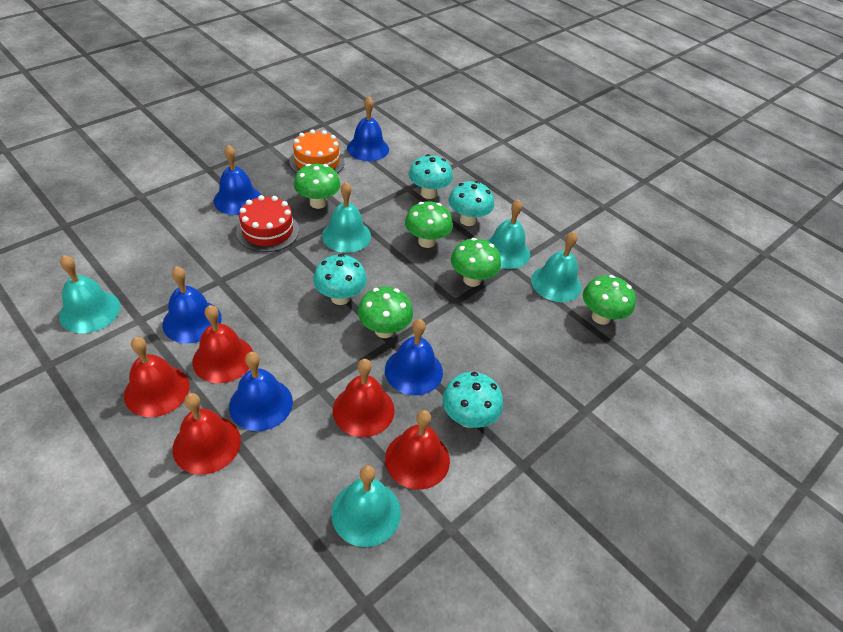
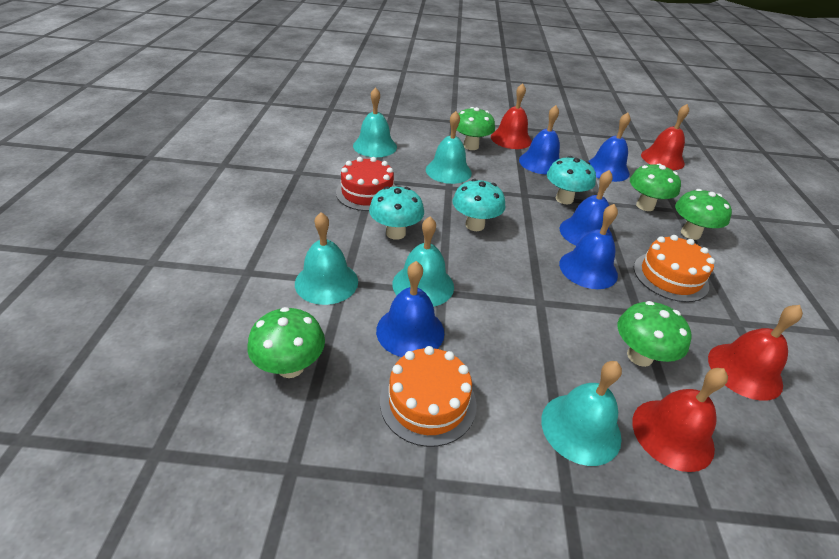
orange cake: 1 -> 2
red bell: 5 -> 4
turquoise mushroom: 4 -> 3

